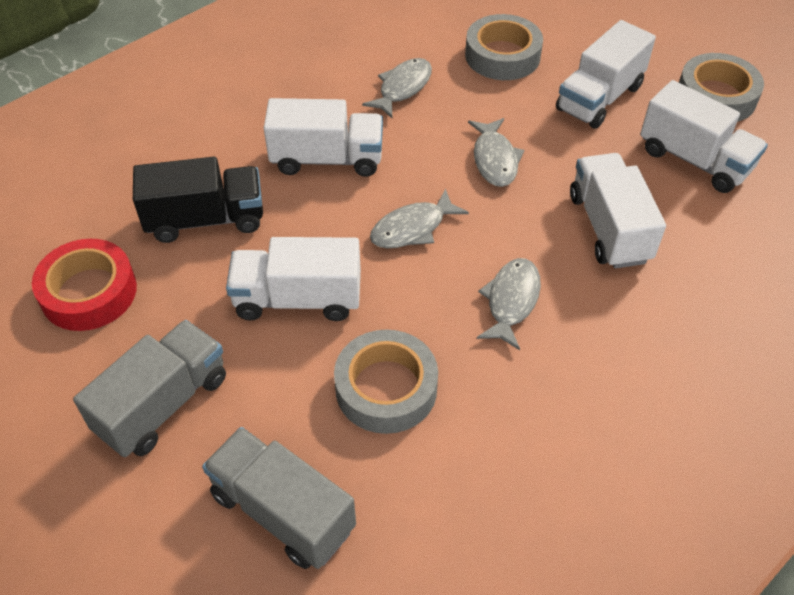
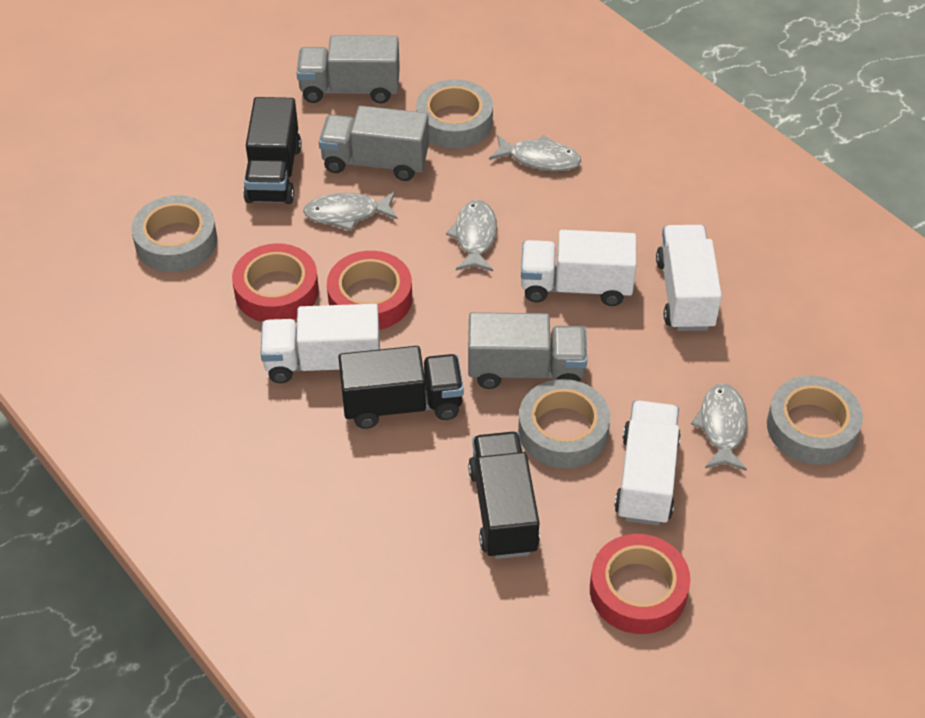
black truck: 1 -> 3
grey tape: 3 -> 4
grey truck: 2 -> 3
red tape: 1 -> 3
white truck: 5 -> 4

